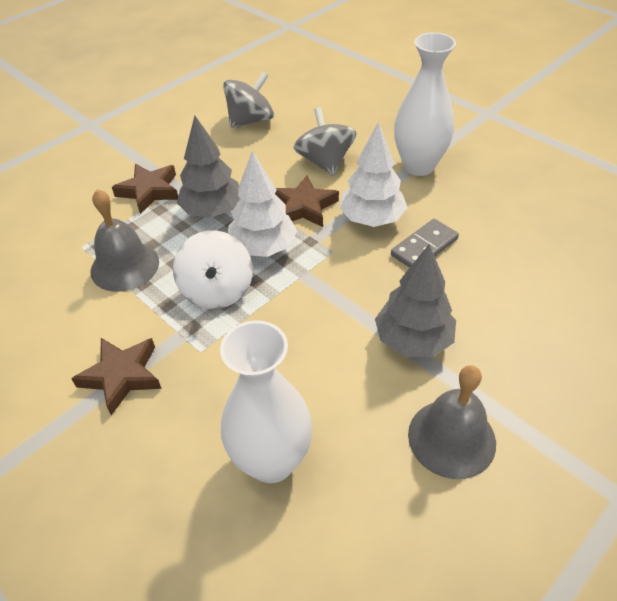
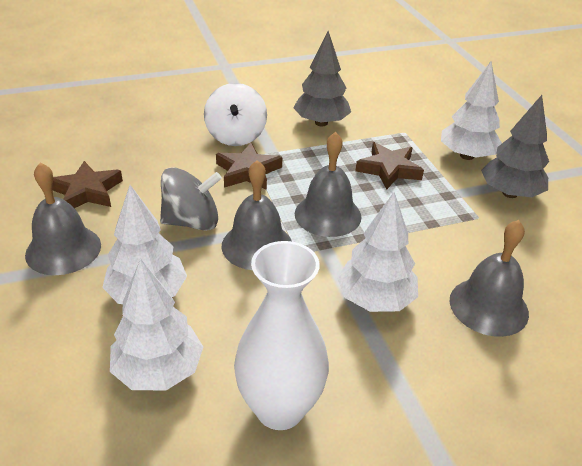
grey bell: 2 -> 4
grey domino: 1 -> 0
grey spinning top: 2 -> 1
white tree: 2 -> 4
white vase: 2 -> 1

